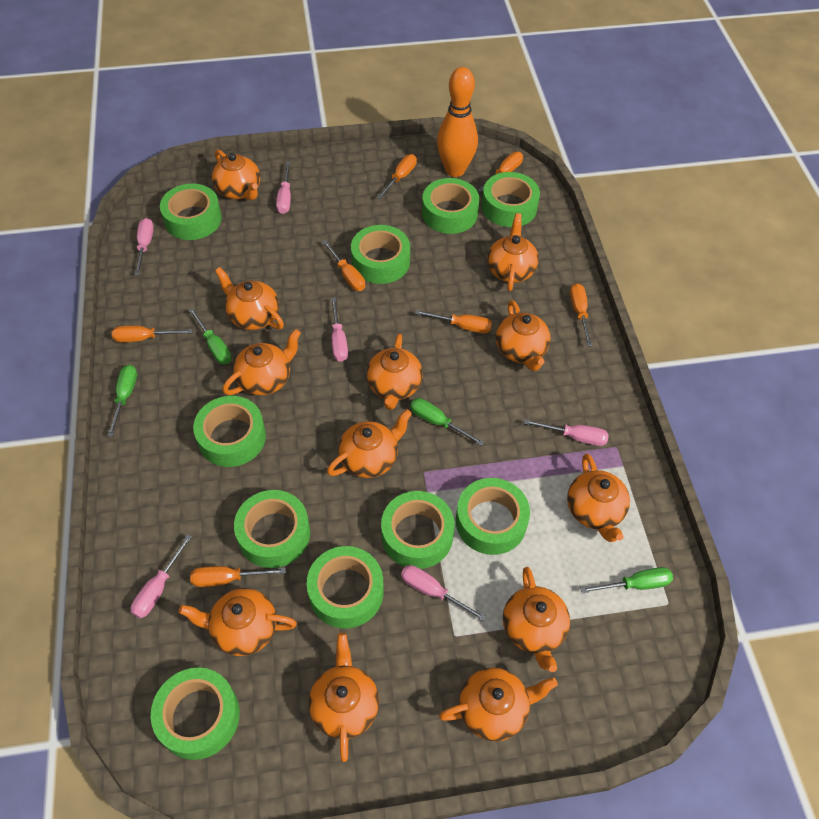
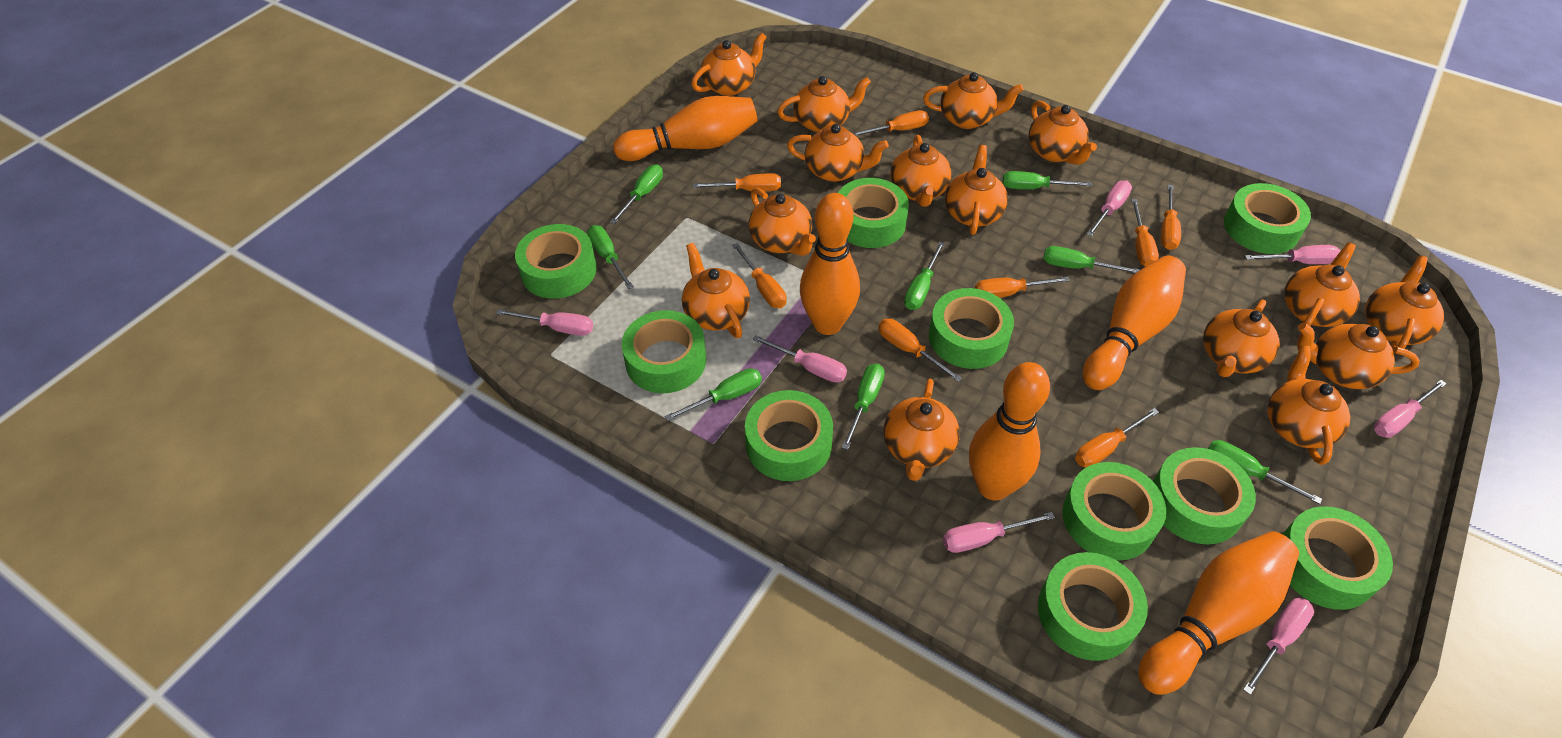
green screwdriver: 4 -> 8
orange bowling pin: 1 -> 5
orange screwdriver: 7 -> 8
orange teapot: 12 -> 15
pink screwdriver: 6 -> 7

